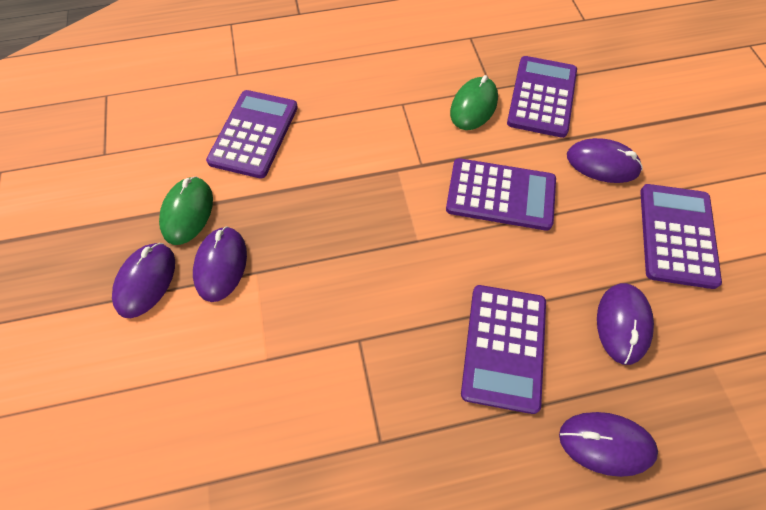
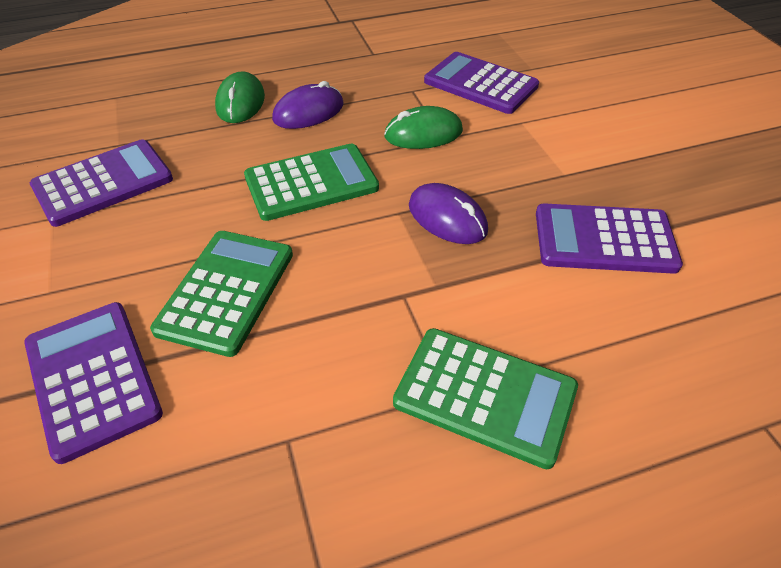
green calculator: 0 -> 3
purple calculator: 5 -> 4
purple mouse: 5 -> 2

